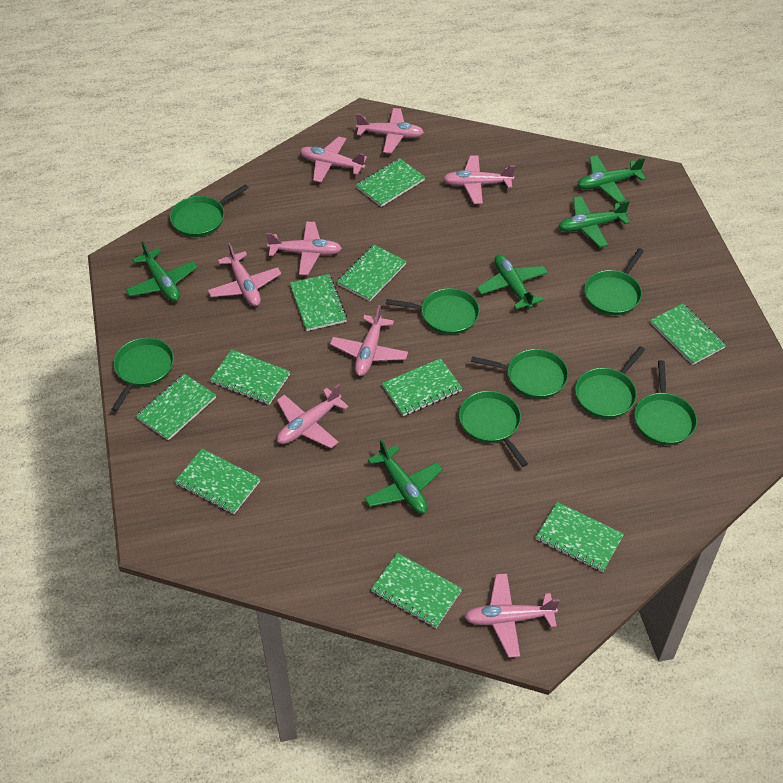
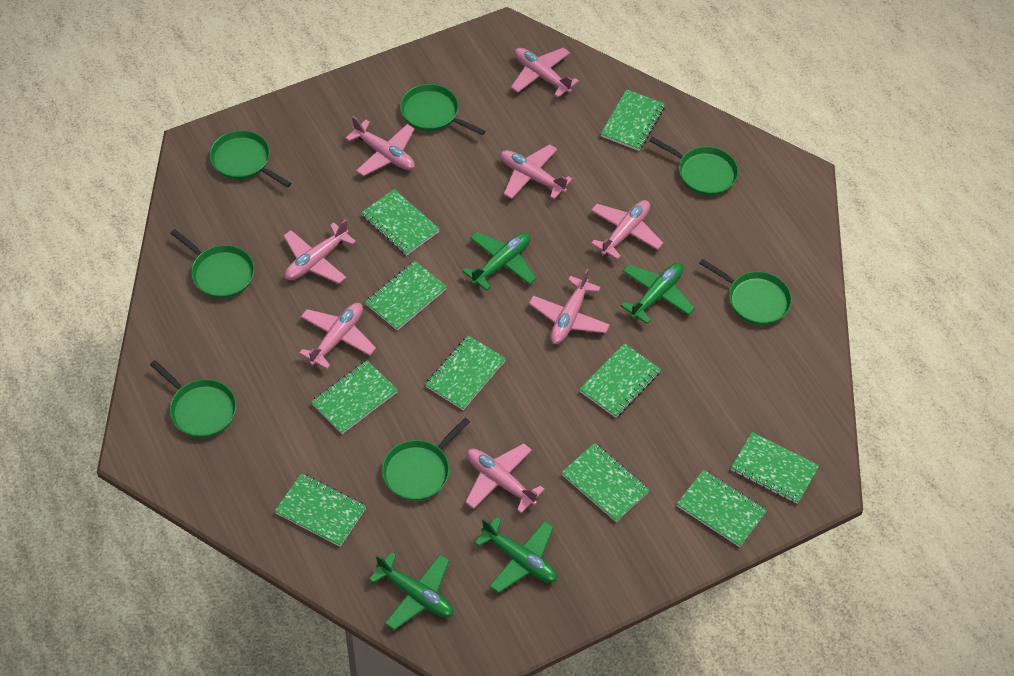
green pan: 8 -> 7
green plane: 5 -> 4

